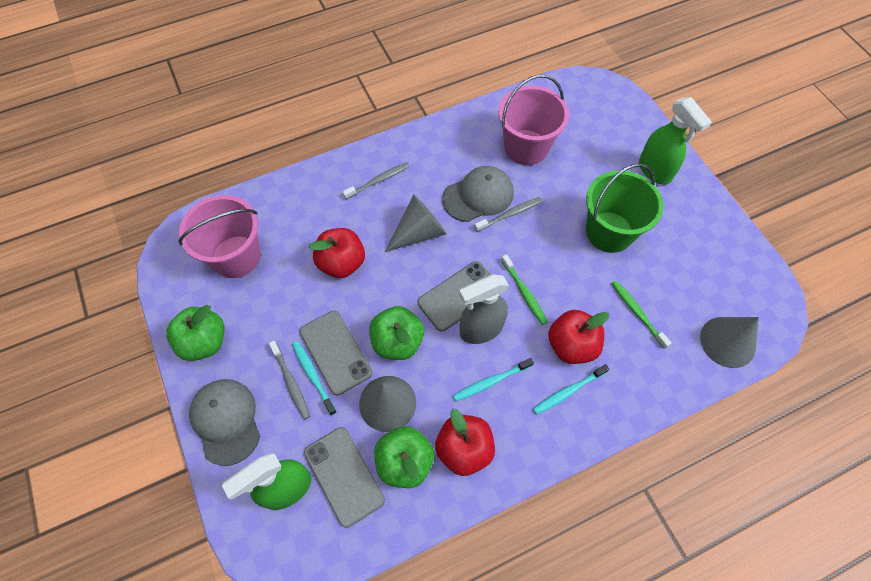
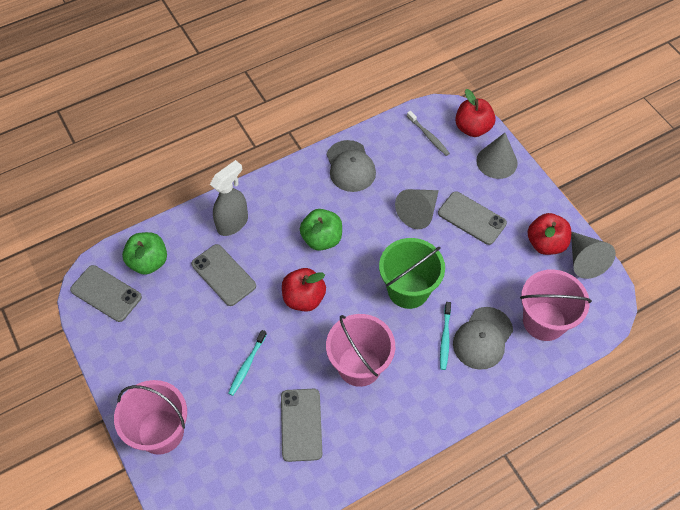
green apple: 3 -> 2
green spray bottle: 2 -> 0
green toothbrush: 2 -> 0
grey phone: 3 -> 4
grey toothbrush: 3 -> 1
pink bucket: 2 -> 3
turquoise toothbrush: 3 -> 2

